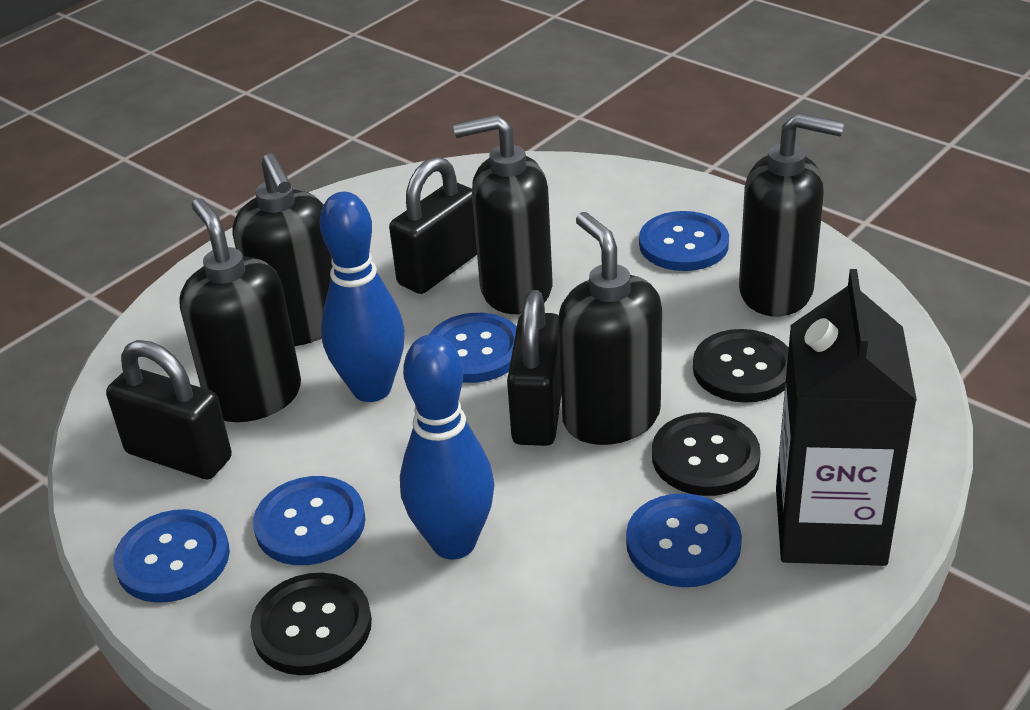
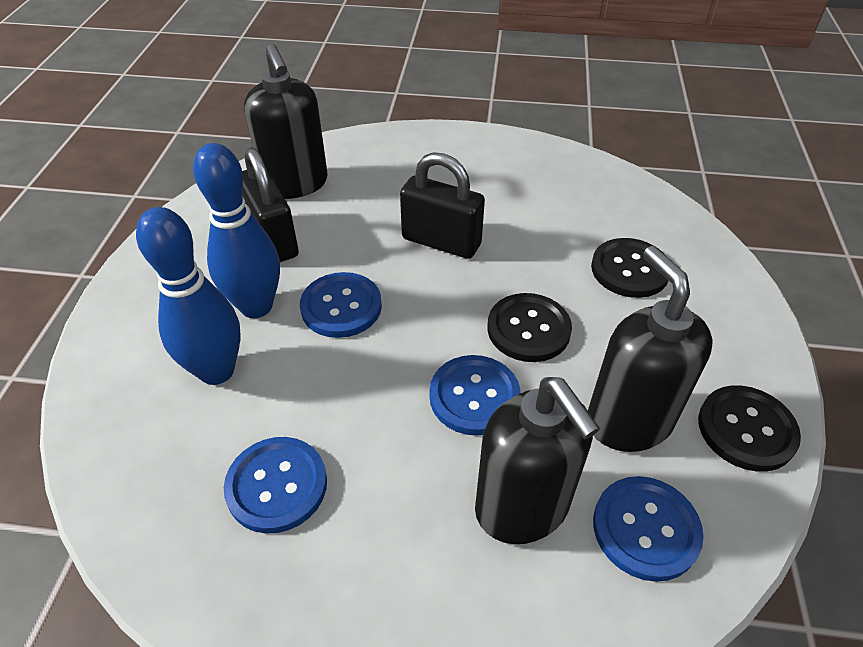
black carton: 1 -> 0
black padlock: 3 -> 2
black soap dispenser: 5 -> 3
blue button: 5 -> 4

